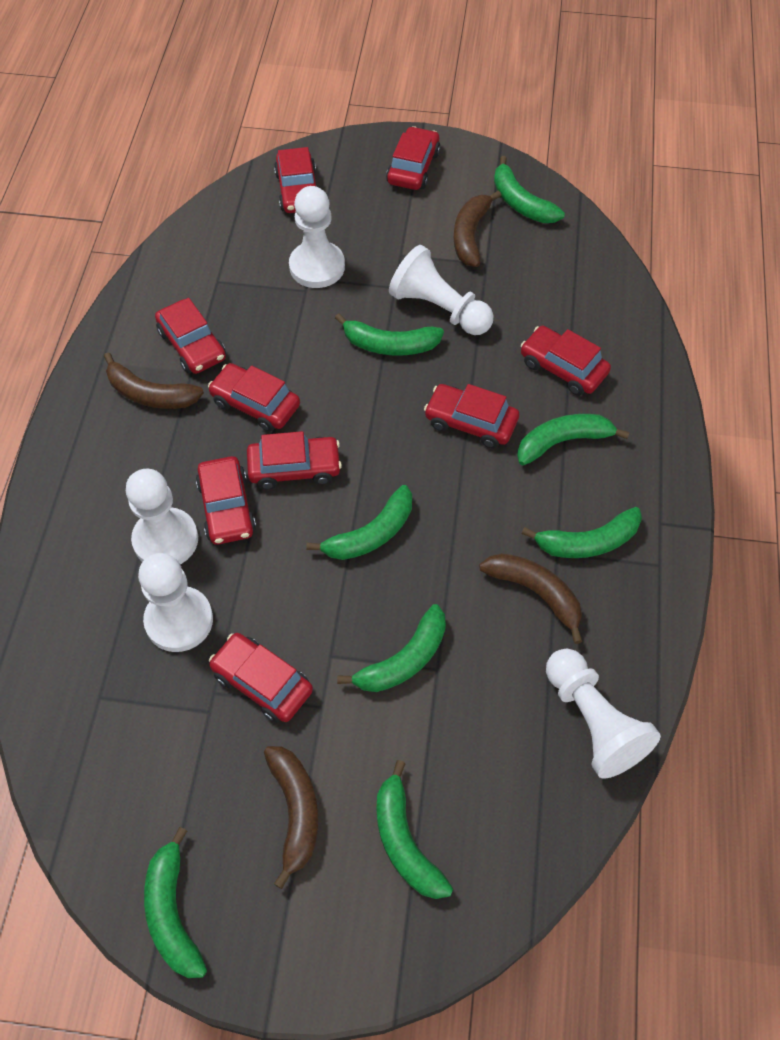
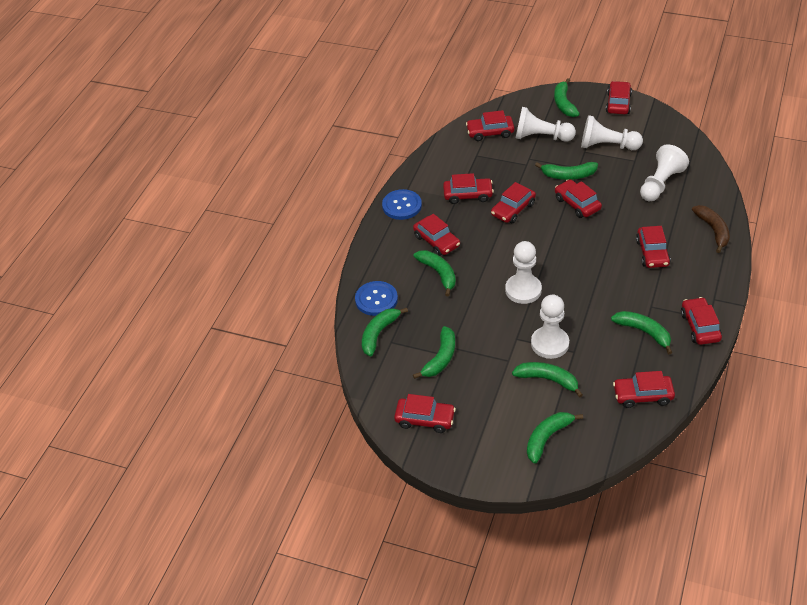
blue button: 0 -> 2
brown banana: 4 -> 1
red car: 9 -> 10

